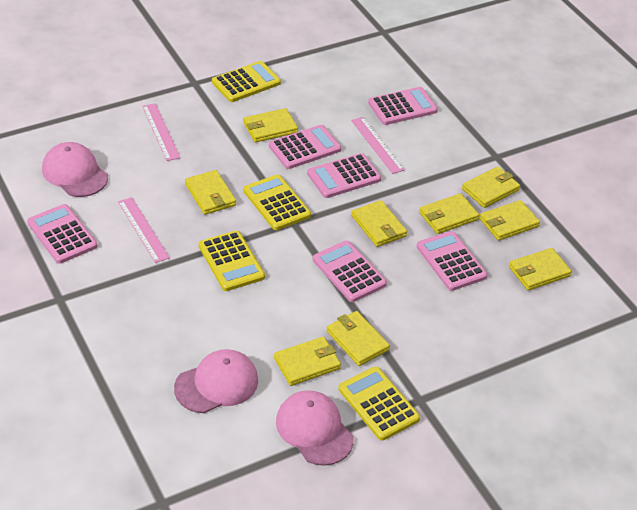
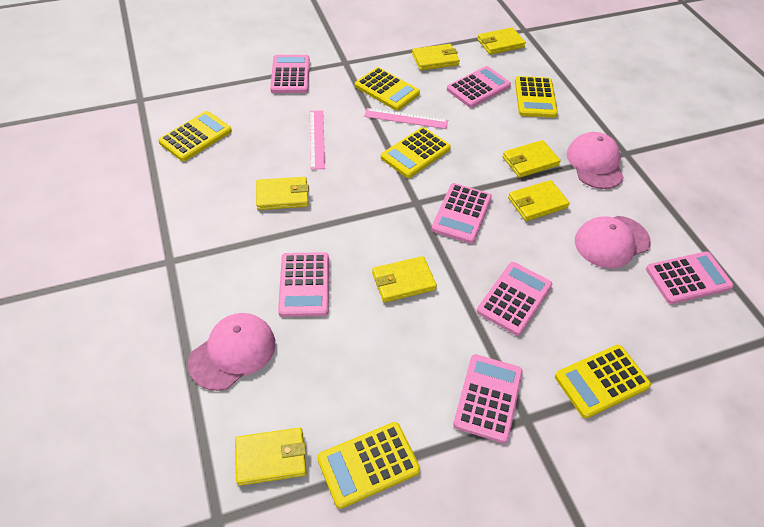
pink calculator: 6 -> 7
pink ruler: 3 -> 2
yellow calculator: 4 -> 6
yellow wallet: 9 -> 7

